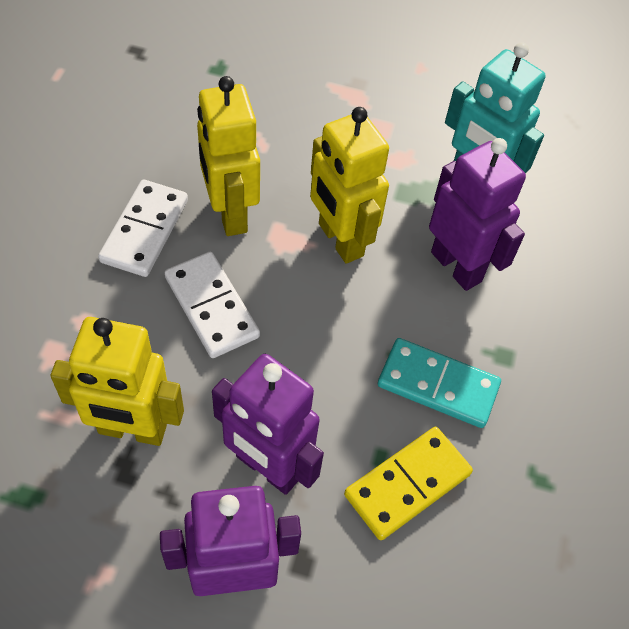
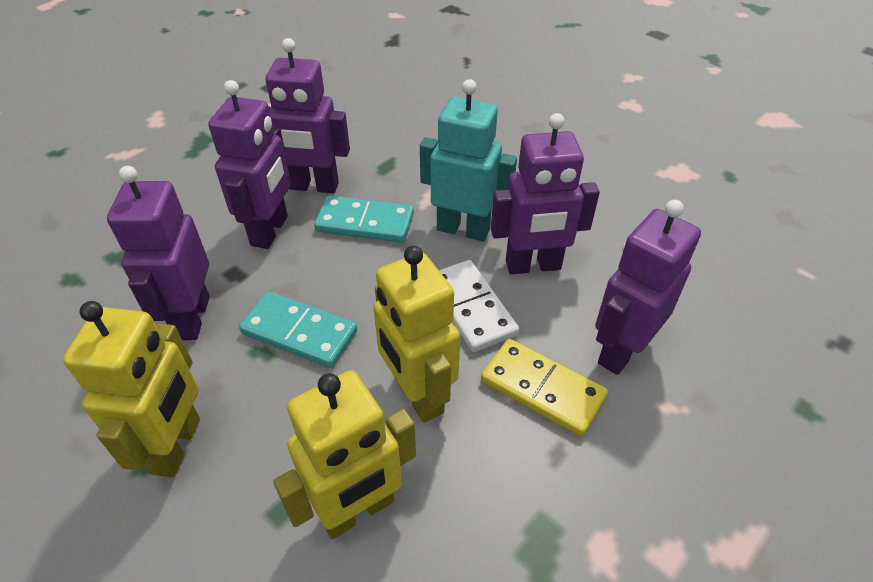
purple robot: 3 -> 5
turquoise domino: 1 -> 2
white domino: 2 -> 1

